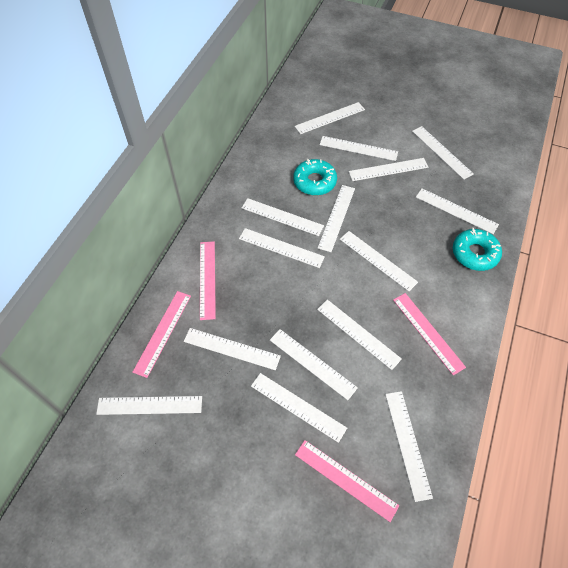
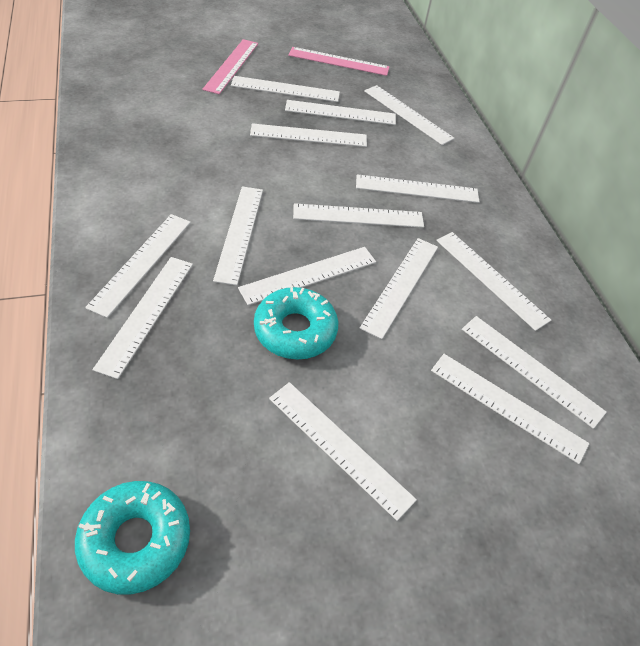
pink ruler: 4 -> 2

